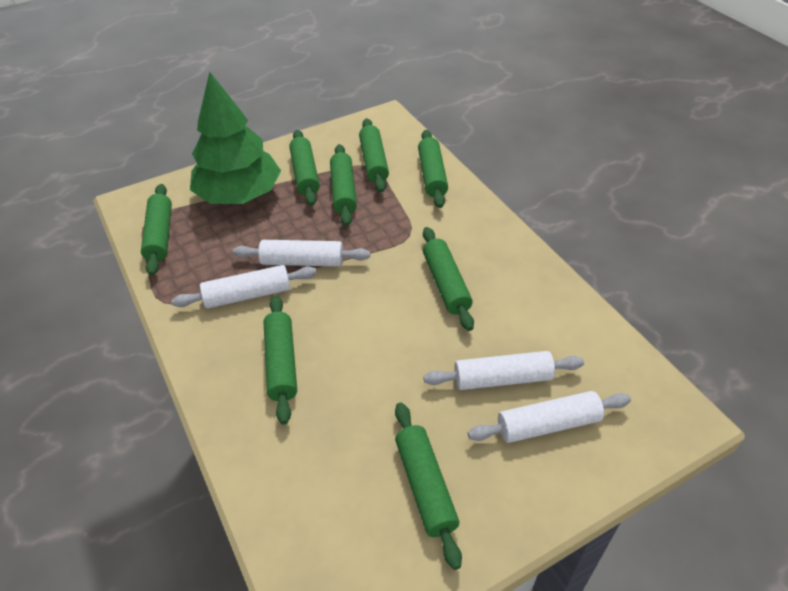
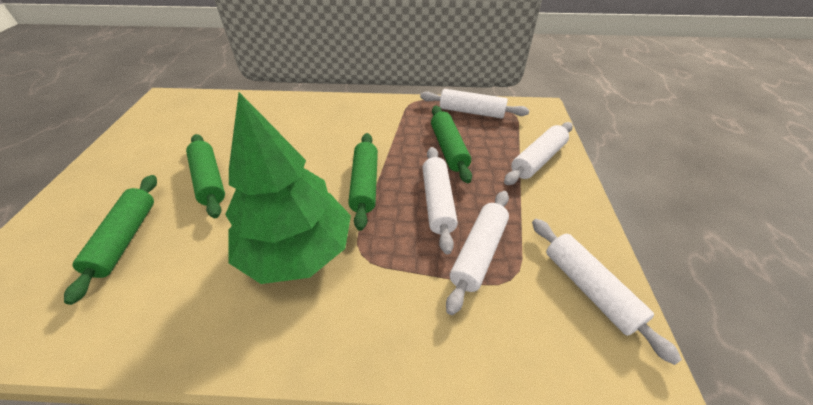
green rolling pin: 8 -> 4
white rolling pin: 4 -> 5

